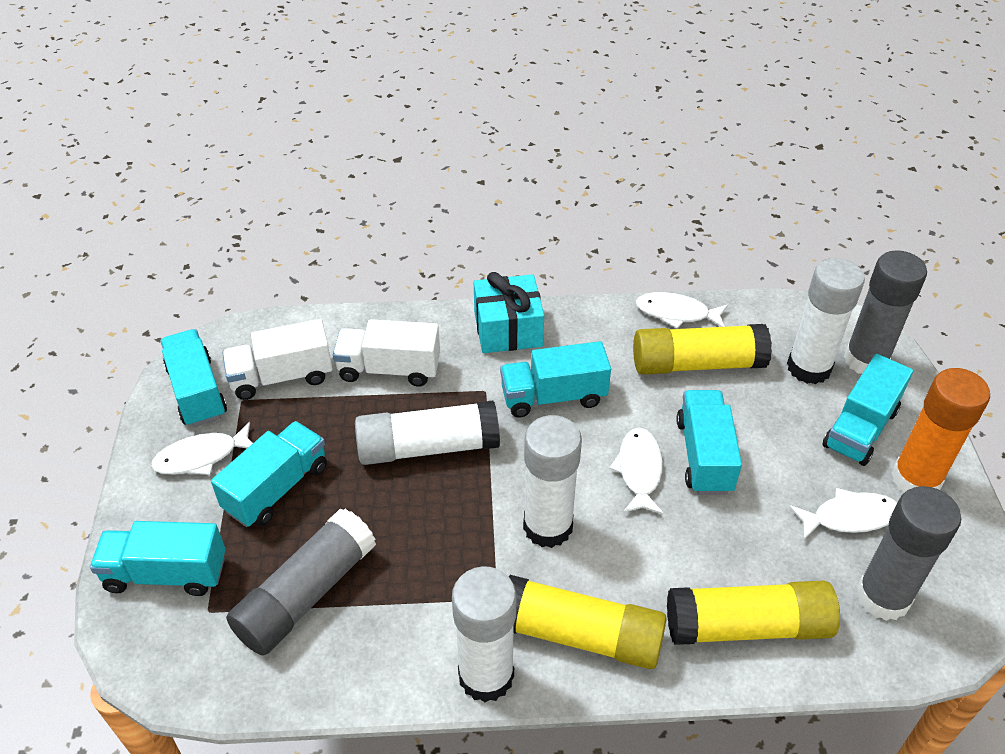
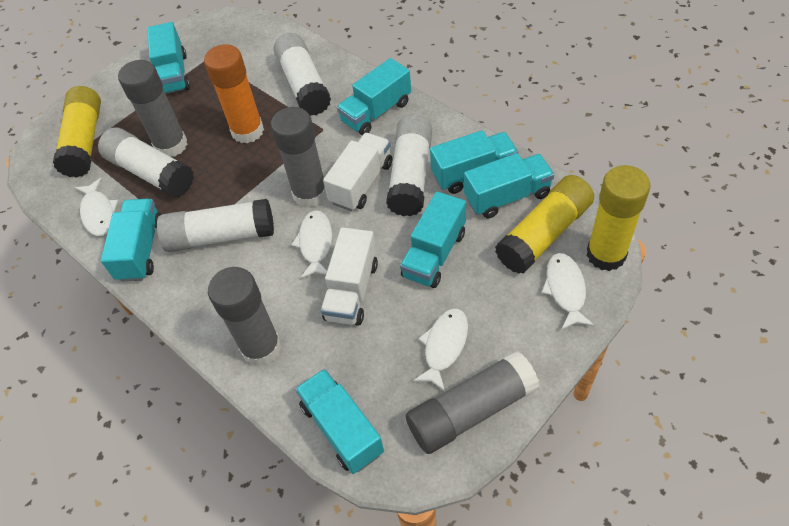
grey glue stick: 3 -> 4
turquoise gift: 1 -> 0
turquoise truck: 6 -> 7

